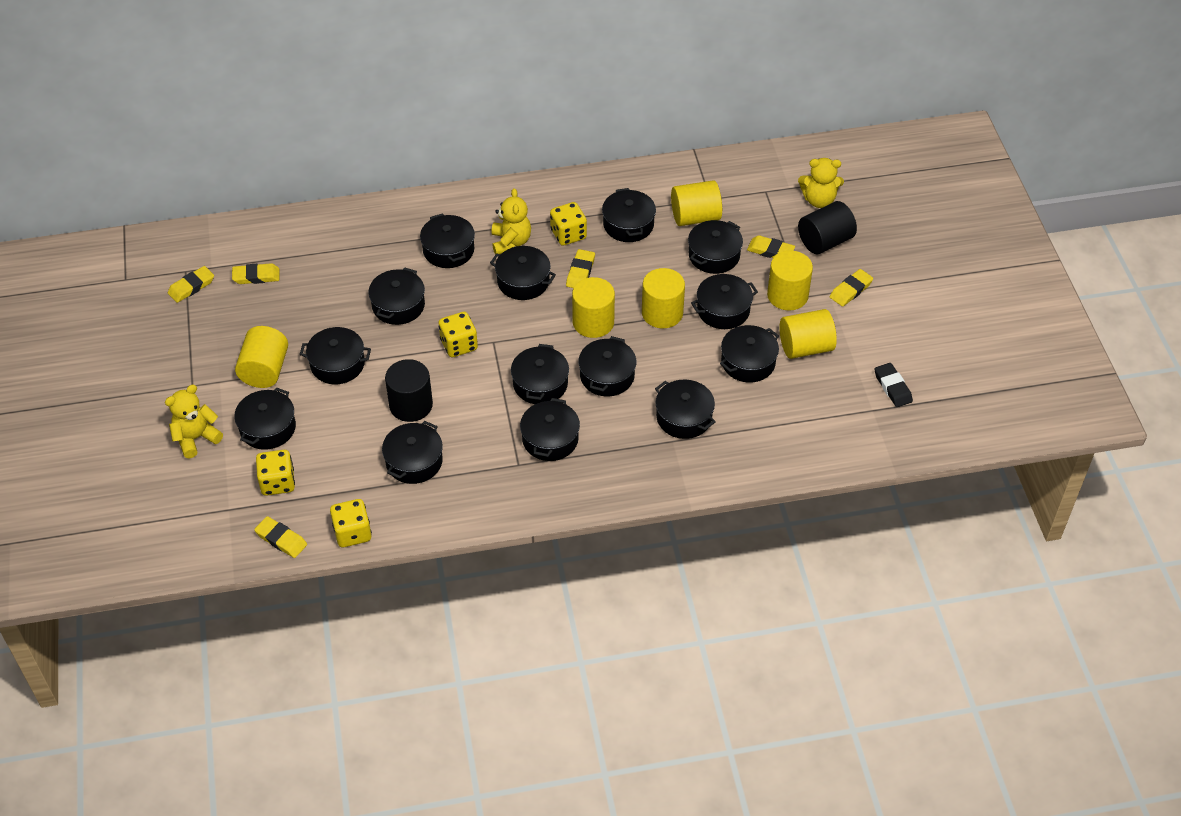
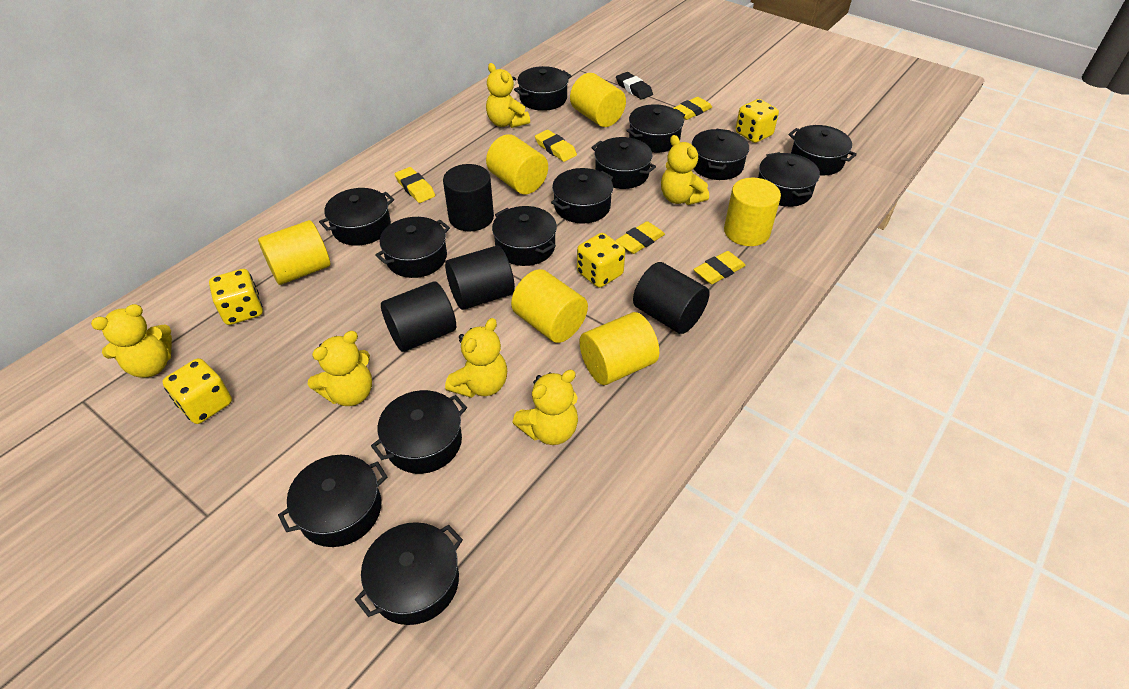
black cylinder: 2 -> 4
black pot: 14 -> 13
yellow eraser: 6 -> 5
yellow teddy bear: 3 -> 6

